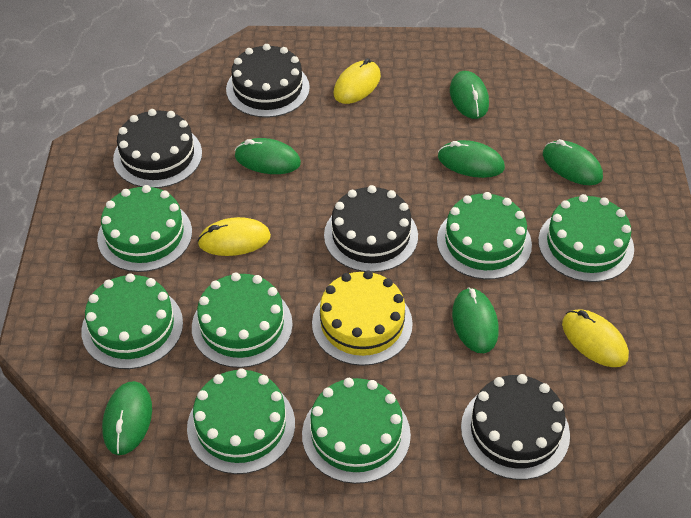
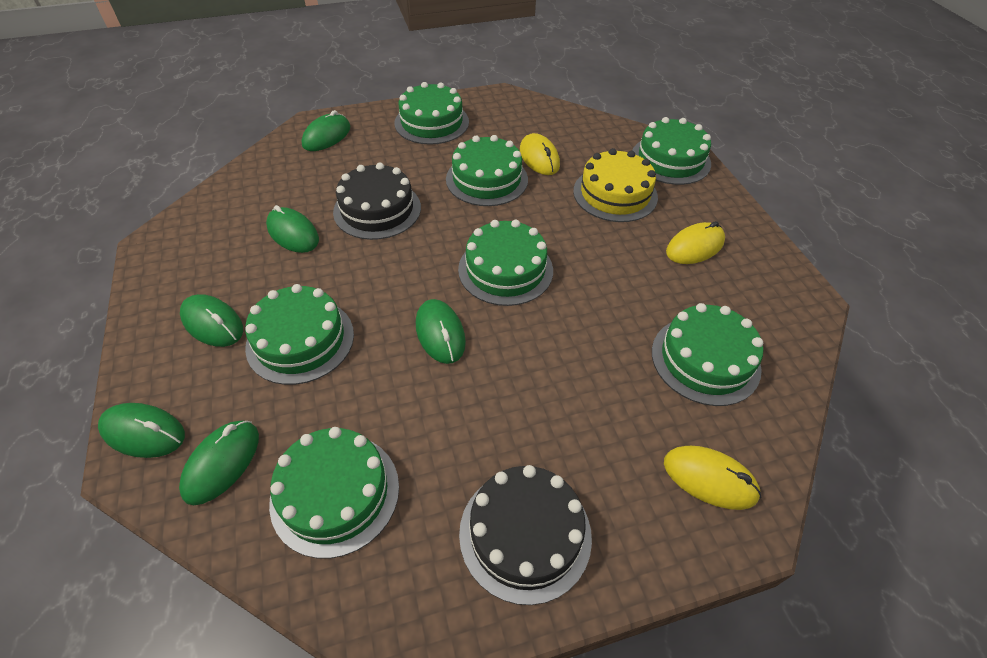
black cake: 4 -> 2

